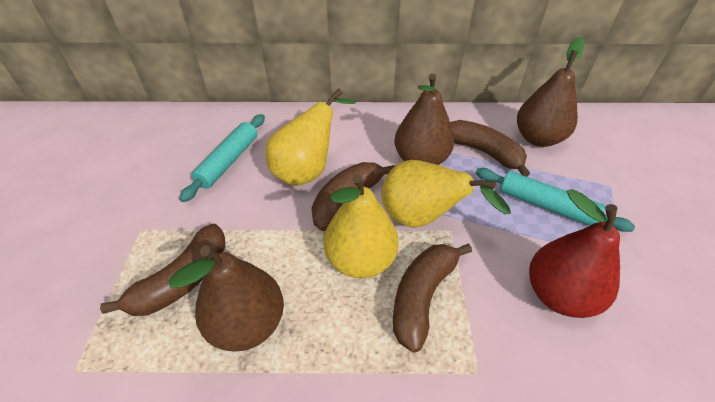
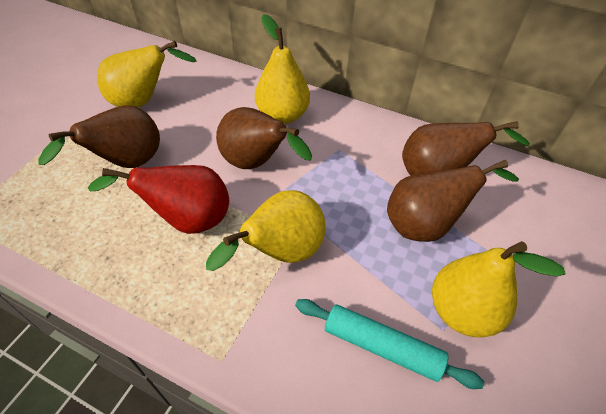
brown banana: 4 -> 0
brown pear: 3 -> 4
turquoise rolling pin: 2 -> 1
yellow pear: 3 -> 4

